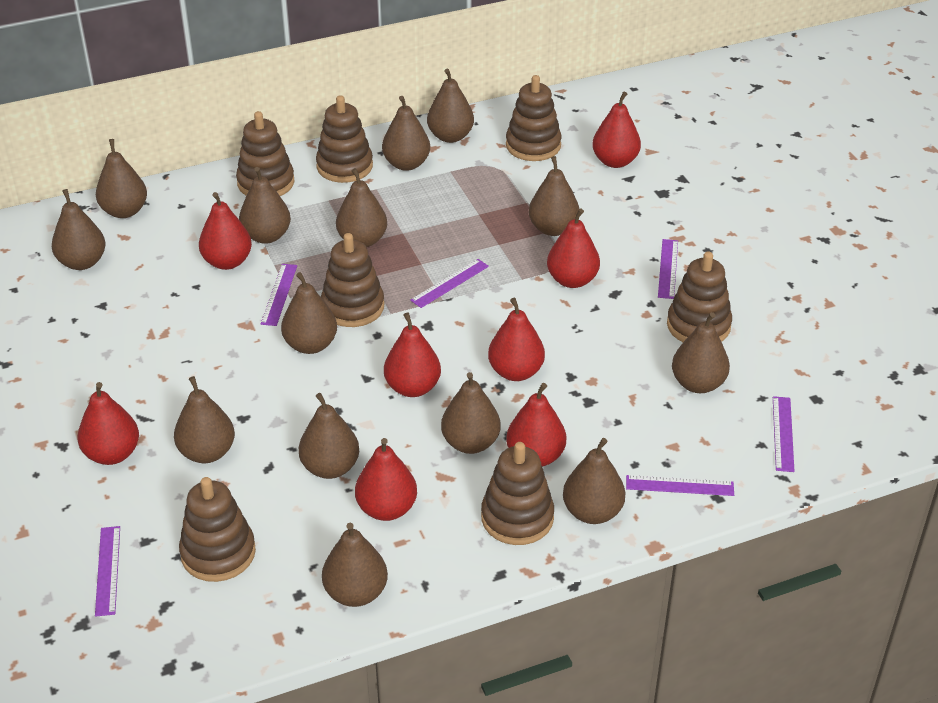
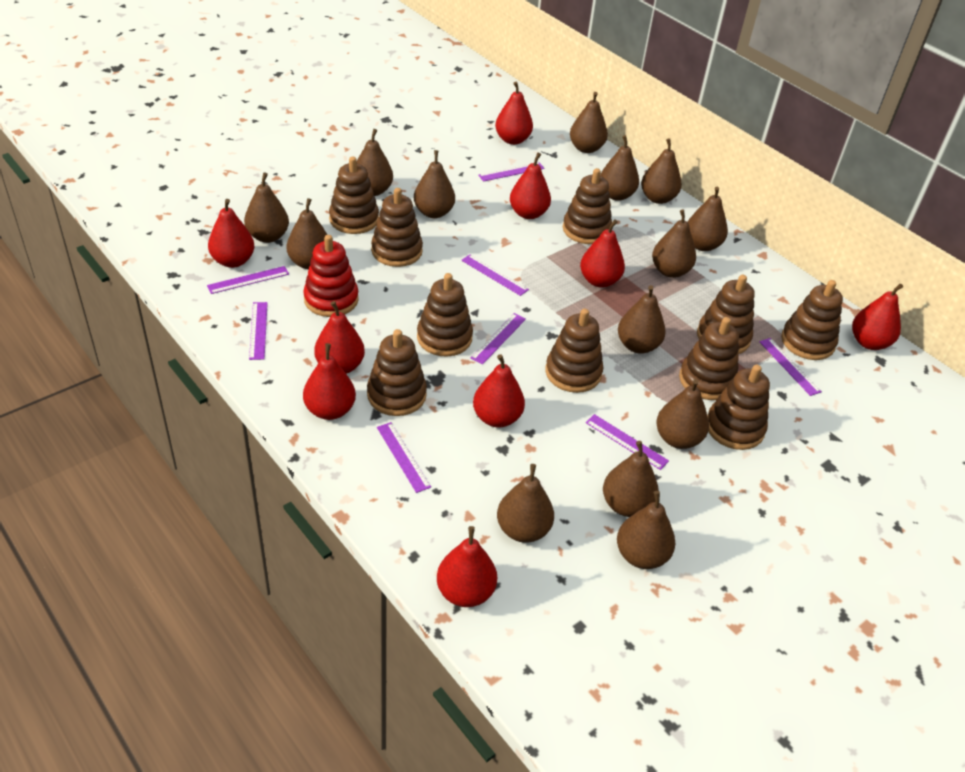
brown stacking toy: 7 -> 10
purple ruler: 6 -> 8
red pear: 8 -> 9
red stacking toy: 0 -> 1

